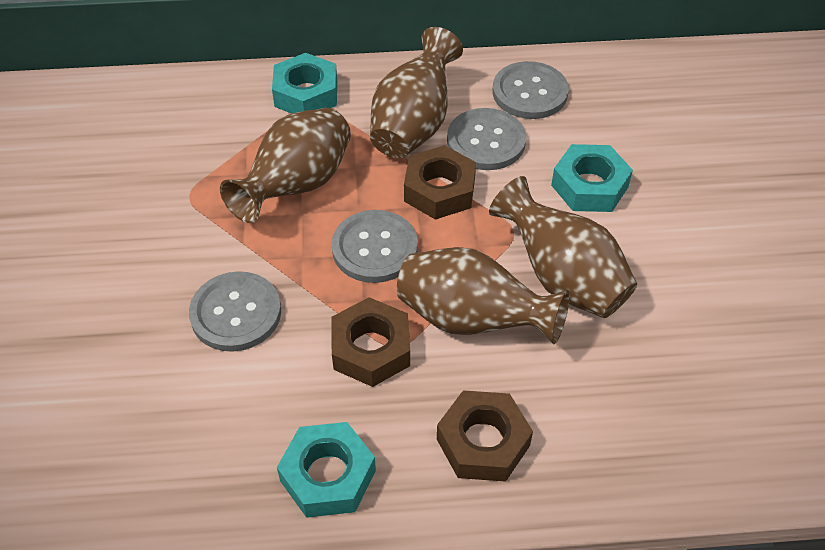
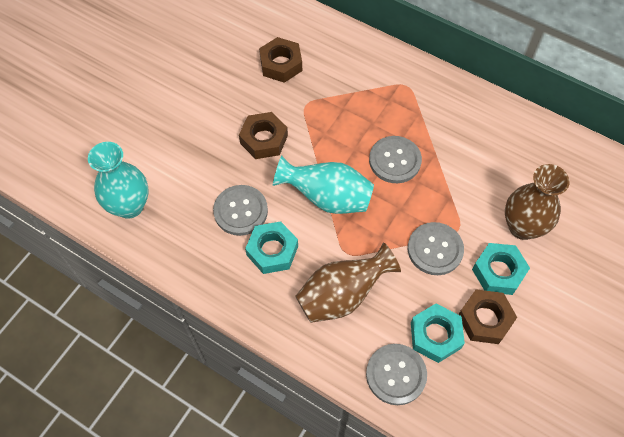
brown vase: 4 -> 2
turquoise vase: 0 -> 2

